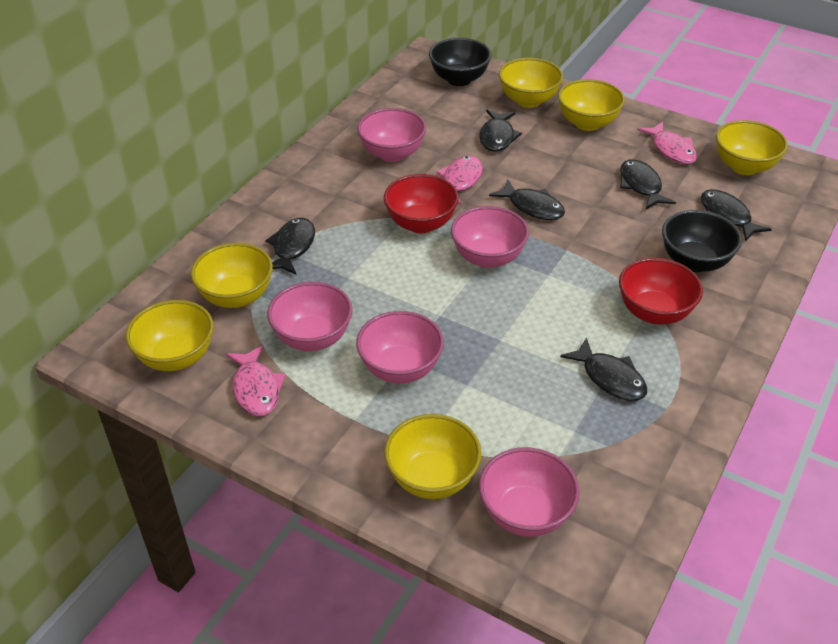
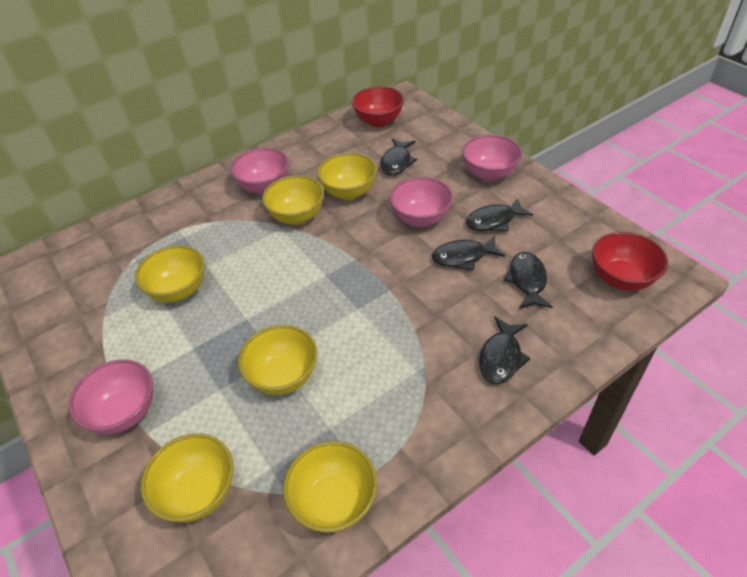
black bowl: 2 -> 0
black fish: 6 -> 5
pink bowl: 5 -> 4
pink fish: 3 -> 0

